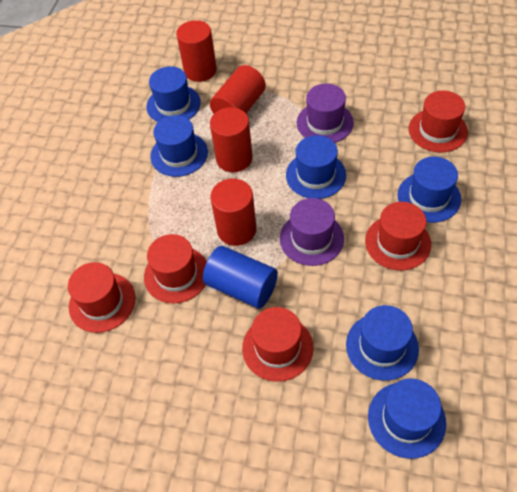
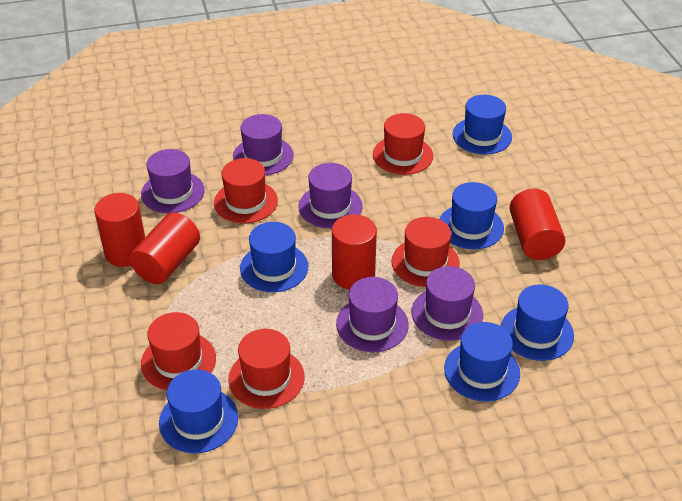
blue cylinder: 1 -> 0
purple hat: 2 -> 5

